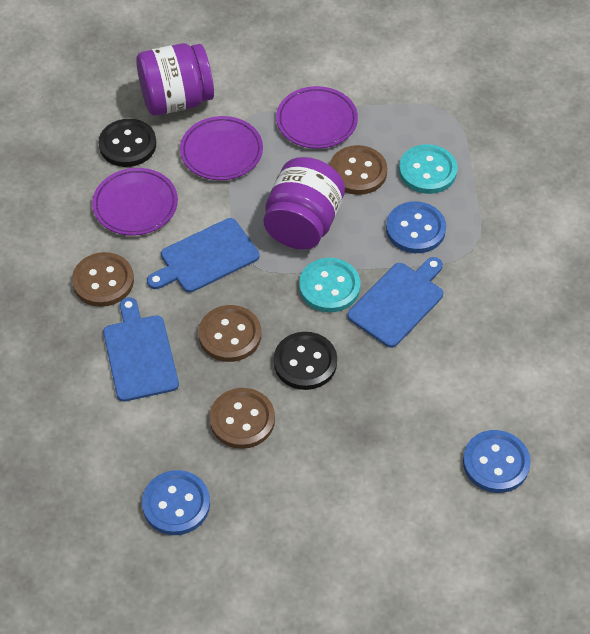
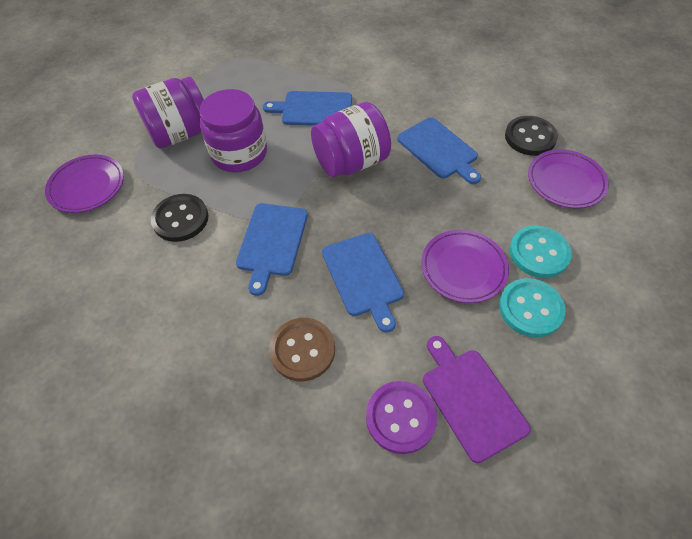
blue button: 3 -> 0
blue cutting board: 3 -> 4
brown button: 4 -> 1
purple button: 0 -> 1
purple cutting board: 0 -> 1
purple jar: 2 -> 3

